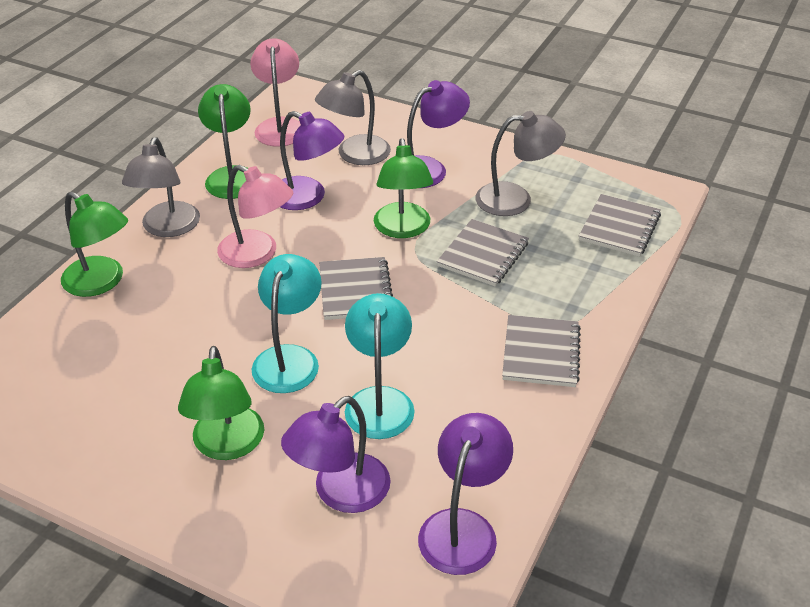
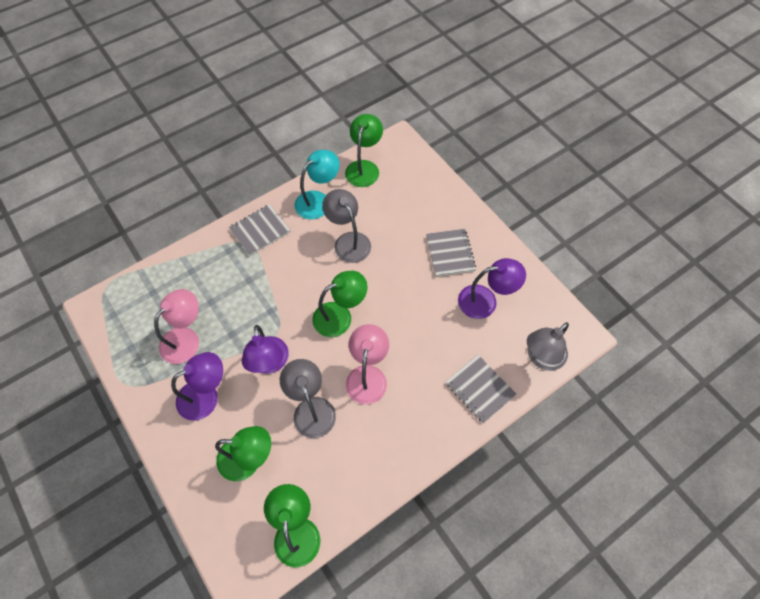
grey notebook: 4 -> 3
purple lamp: 4 -> 3
turquoise lamp: 2 -> 1

